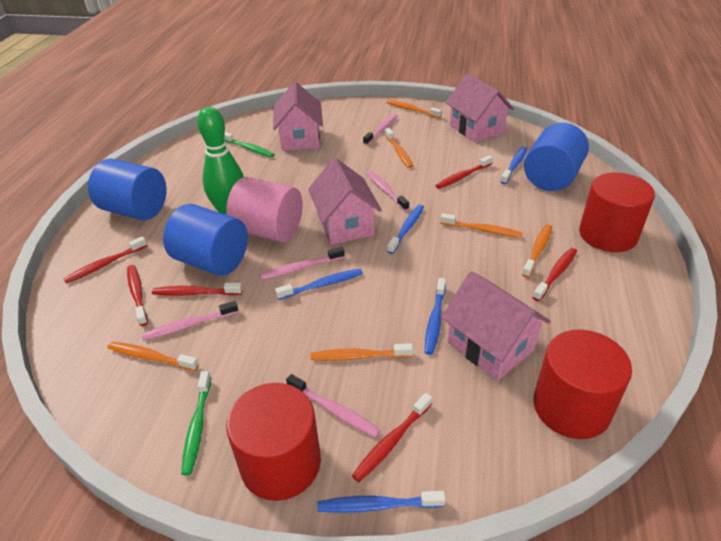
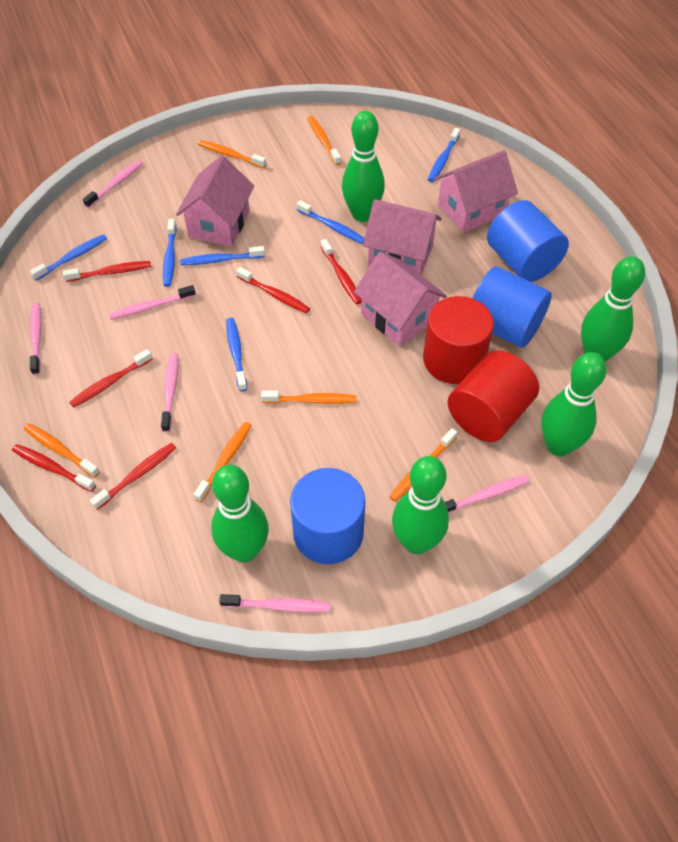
blue toothbrush: 5 -> 6
green bowling pin: 1 -> 5
green toothbrush: 2 -> 0
pink cylinder: 1 -> 0
pink toothbrush: 5 -> 6
red cylinder: 3 -> 2

